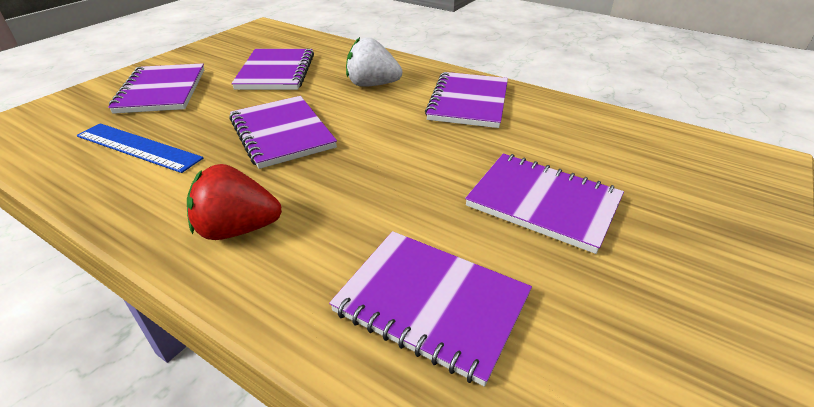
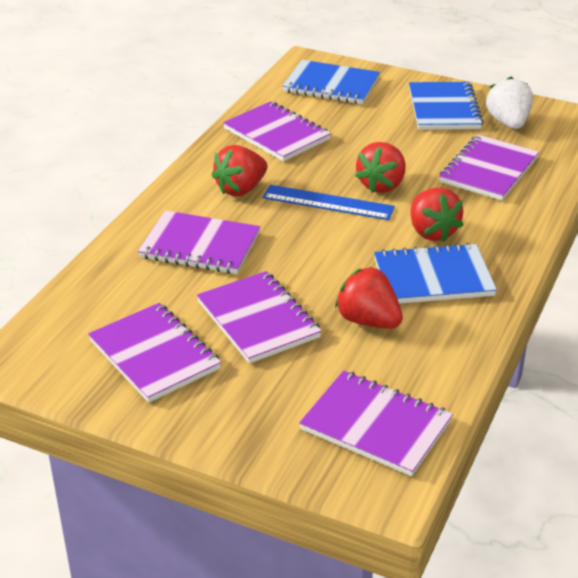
blue notebook: 0 -> 3
red strawberry: 1 -> 4

